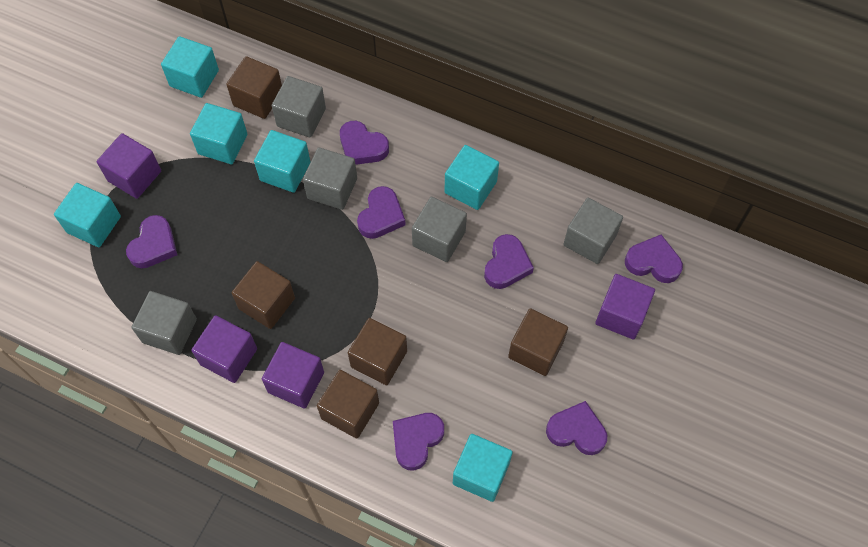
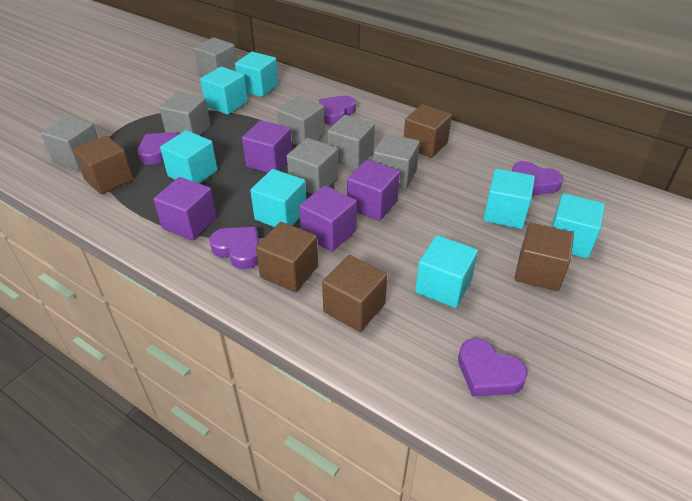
grey cube: 5 -> 7
purple heart: 7 -> 5
turquoise cube: 6 -> 7

